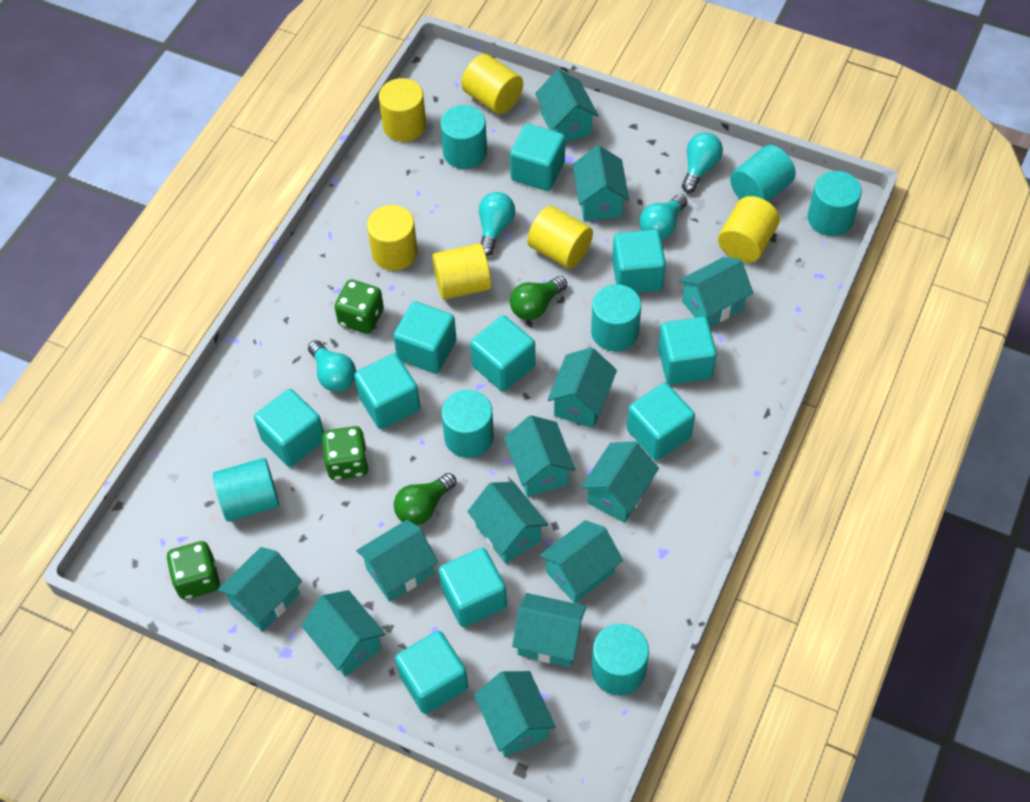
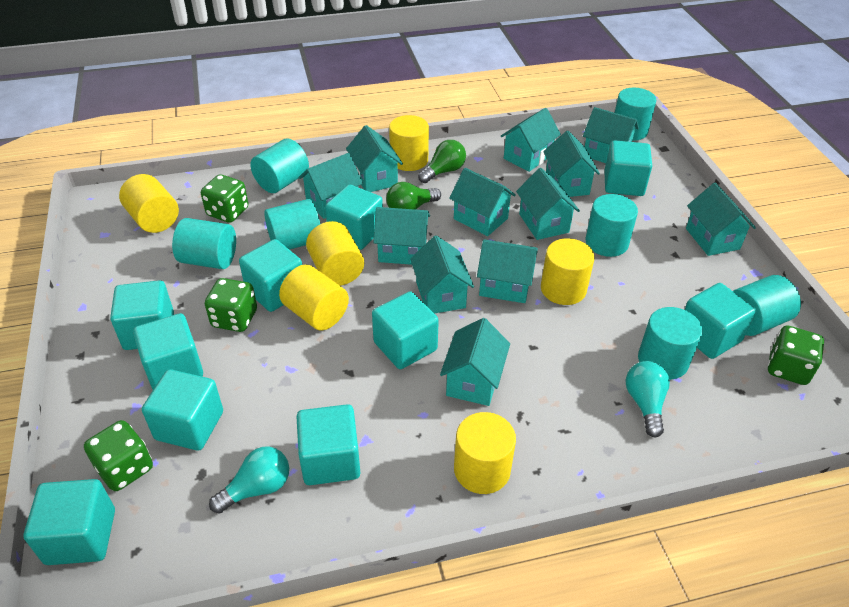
green dice: 3 -> 4
turquoise house: 13 -> 12
turquoise light bulb: 4 -> 2

